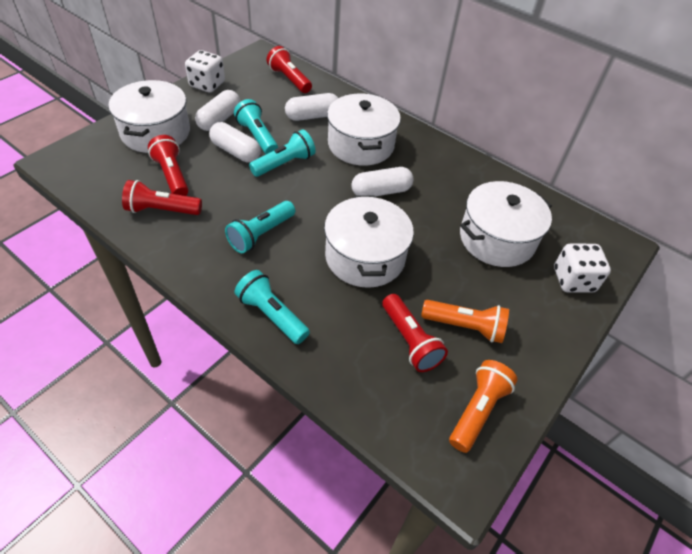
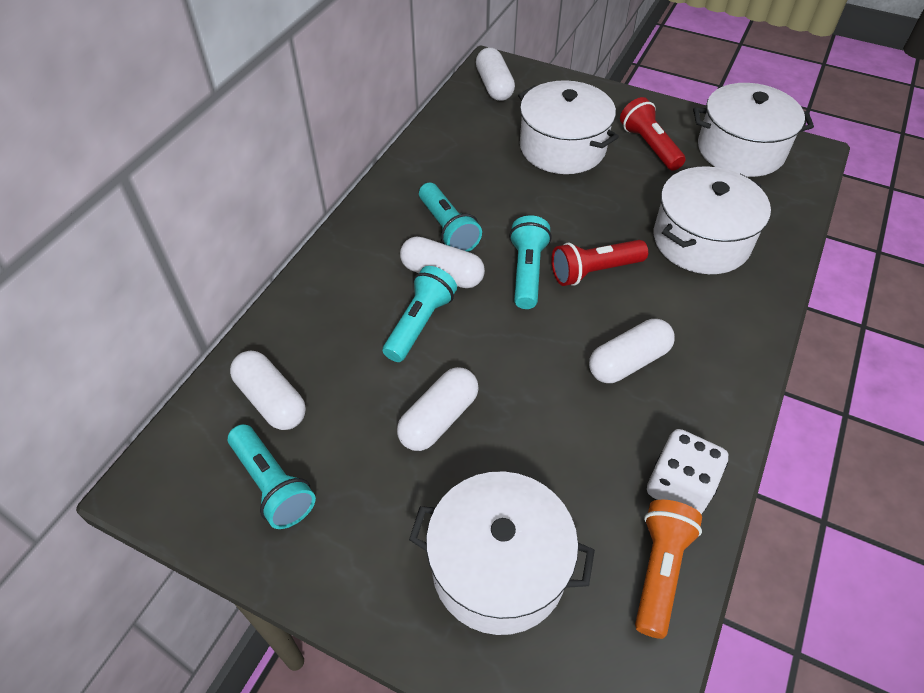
orange flashlight: 2 -> 1
red flashlight: 4 -> 2
white capsule: 4 -> 5
white dice: 2 -> 1

